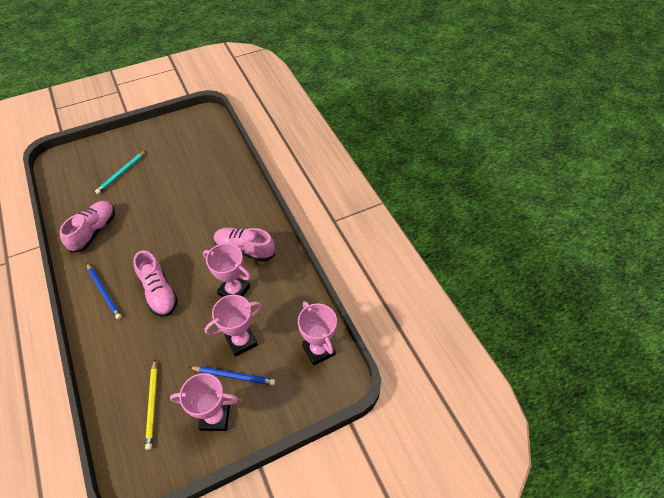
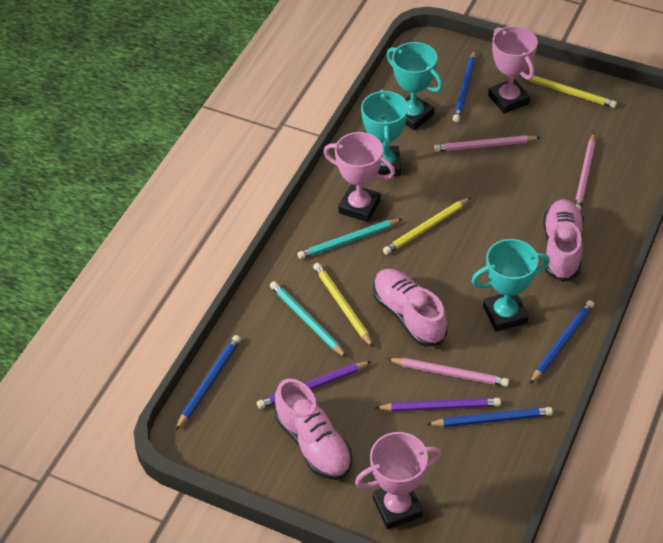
blue pencil: 2 -> 4
pink pencil: 0 -> 3
pink trophy: 4 -> 3
purple pencil: 0 -> 2
turquoise pencil: 1 -> 2
turquoise trophy: 0 -> 3
yellow pencil: 1 -> 3

